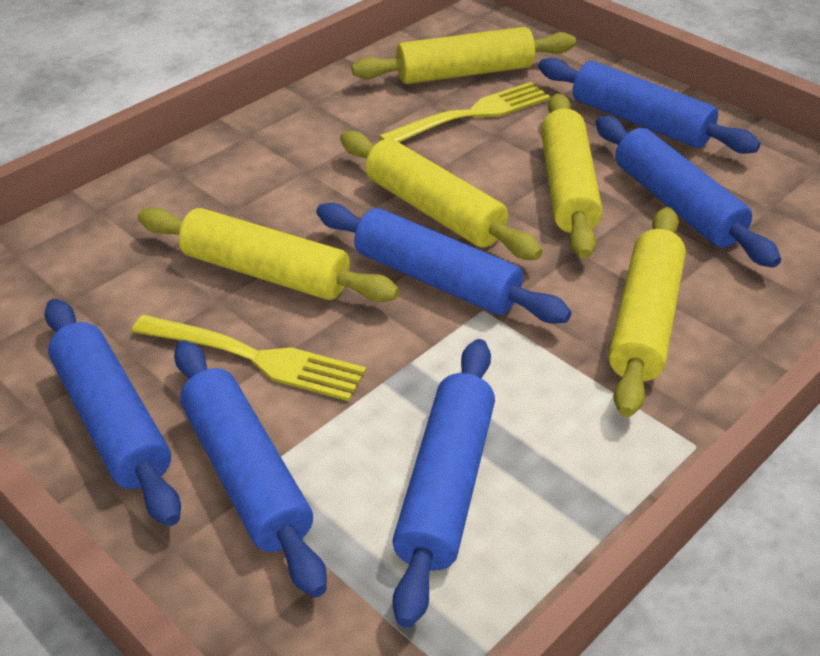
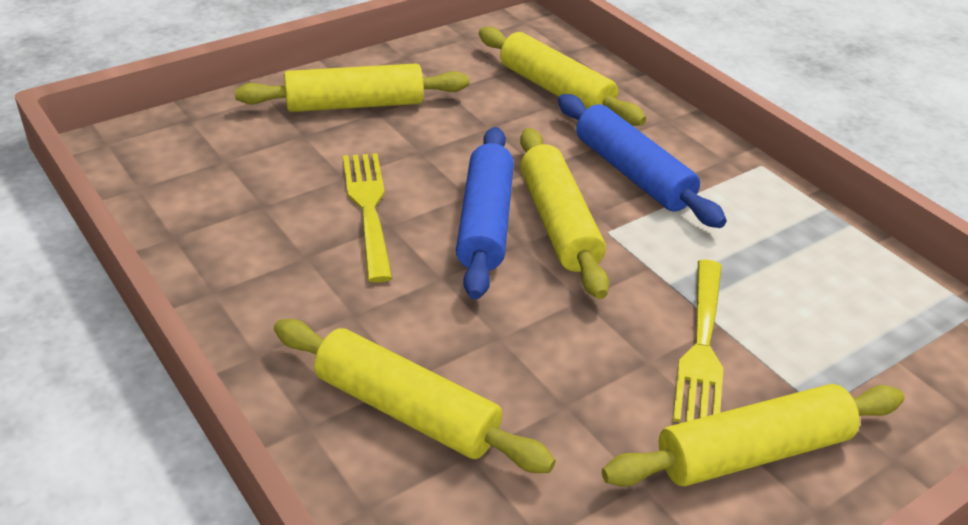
blue rolling pin: 6 -> 2

